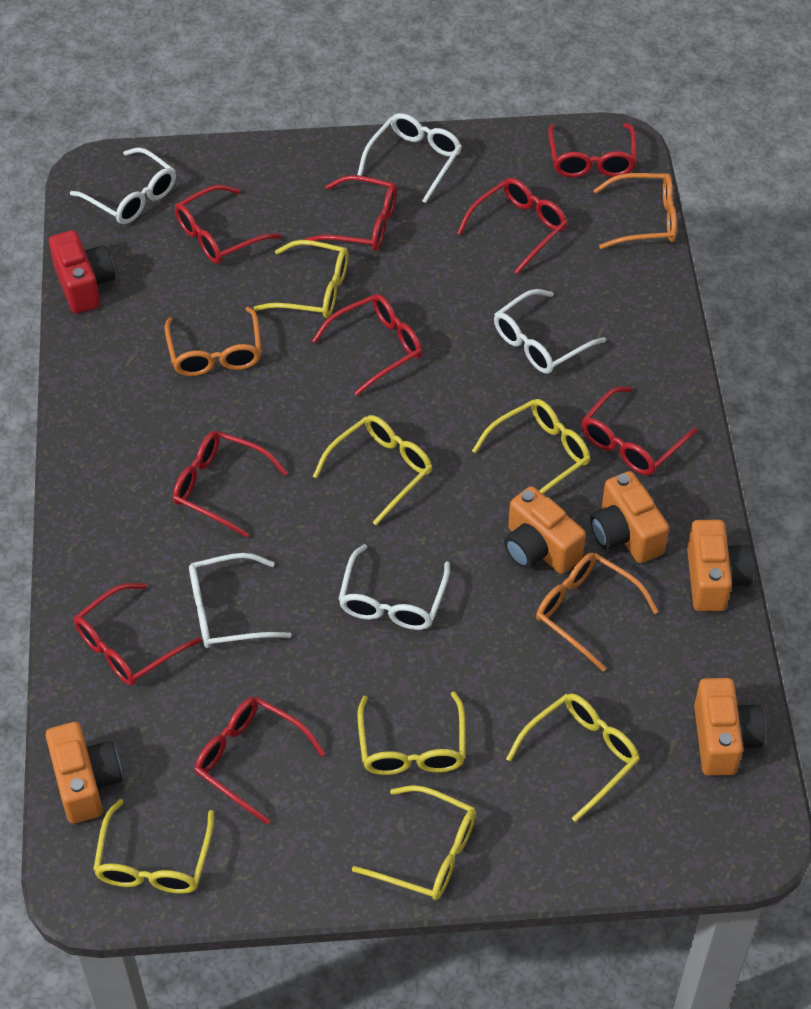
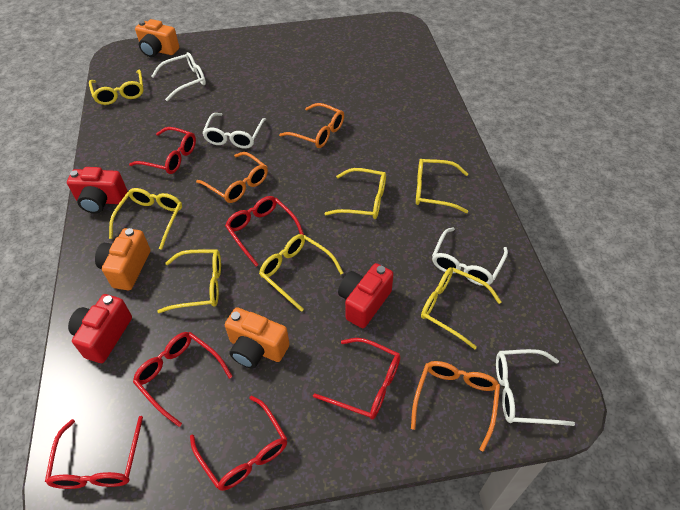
orange camera: 5 -> 3
red camera: 1 -> 3
red glasses: 9 -> 6
white glasses: 5 -> 4

